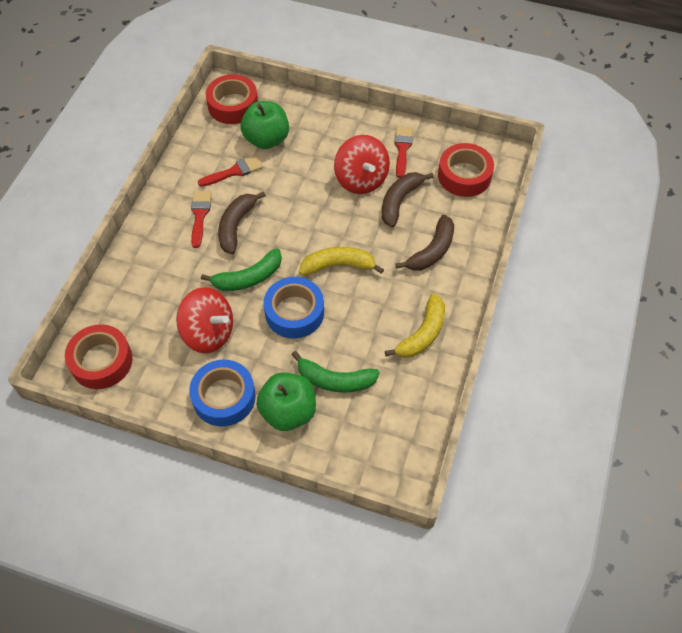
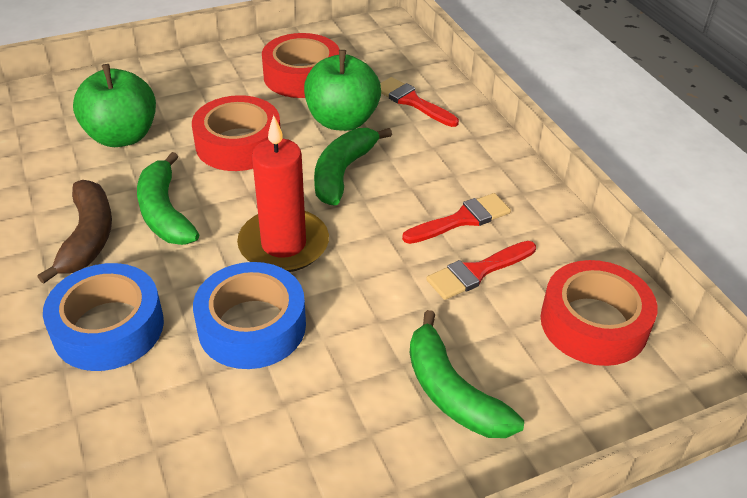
brown banana: 3 -> 1
green banana: 2 -> 3
red candle: 0 -> 1
red spinning top: 2 -> 0
yellow banana: 2 -> 0

